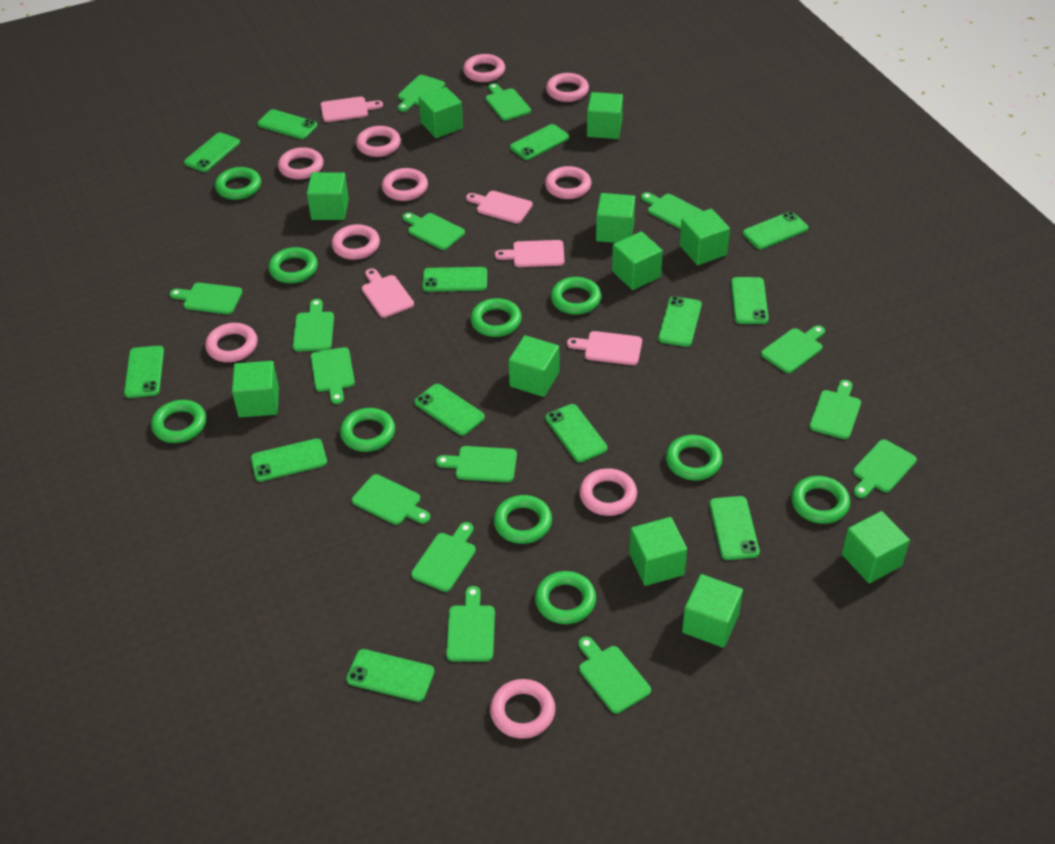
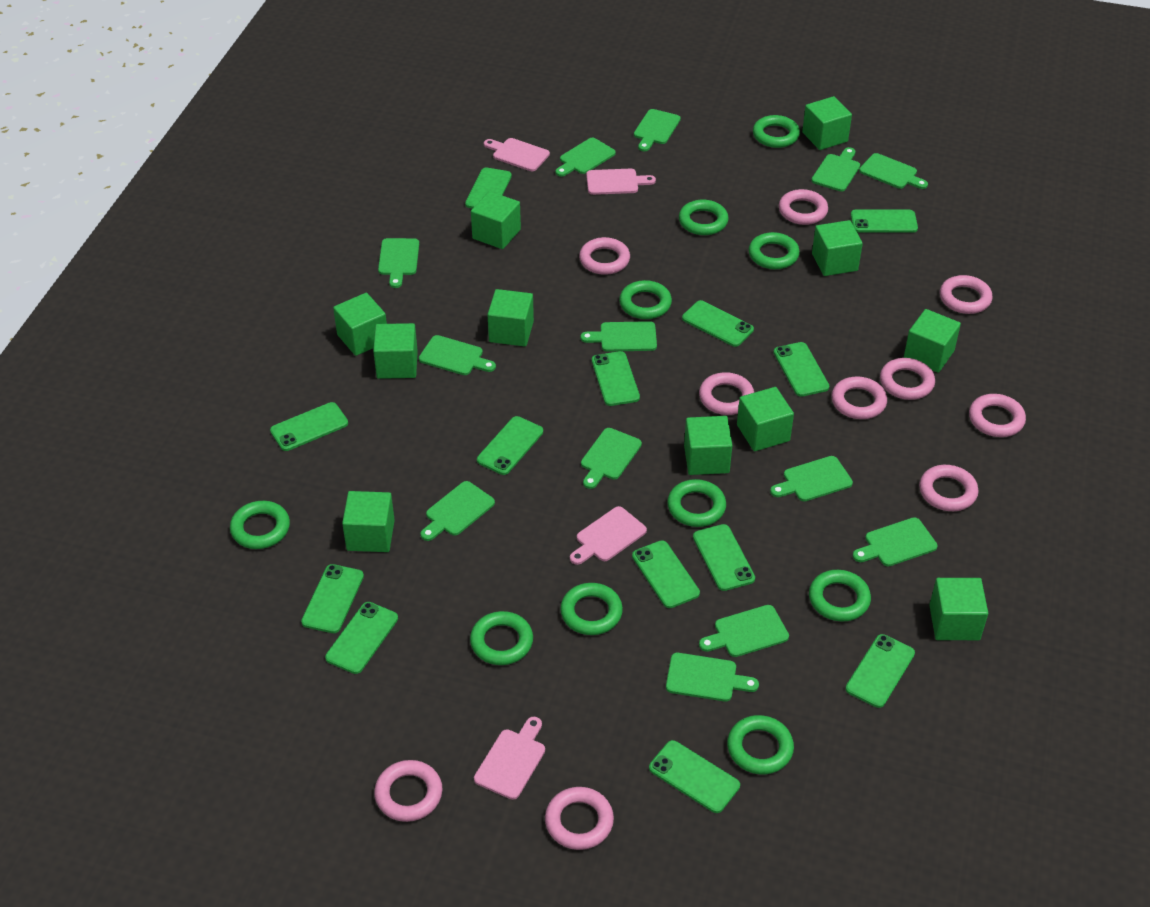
green cutting board: 15 -> 13
pink cutting board: 5 -> 4

